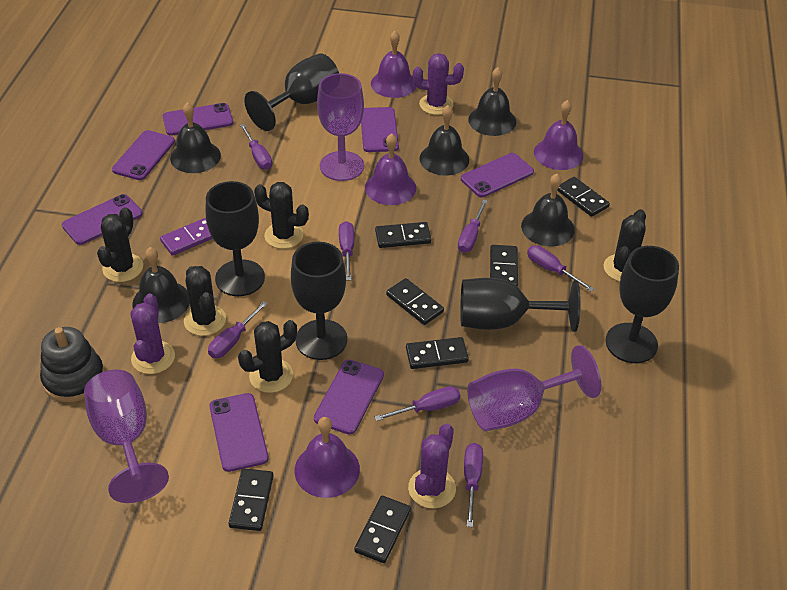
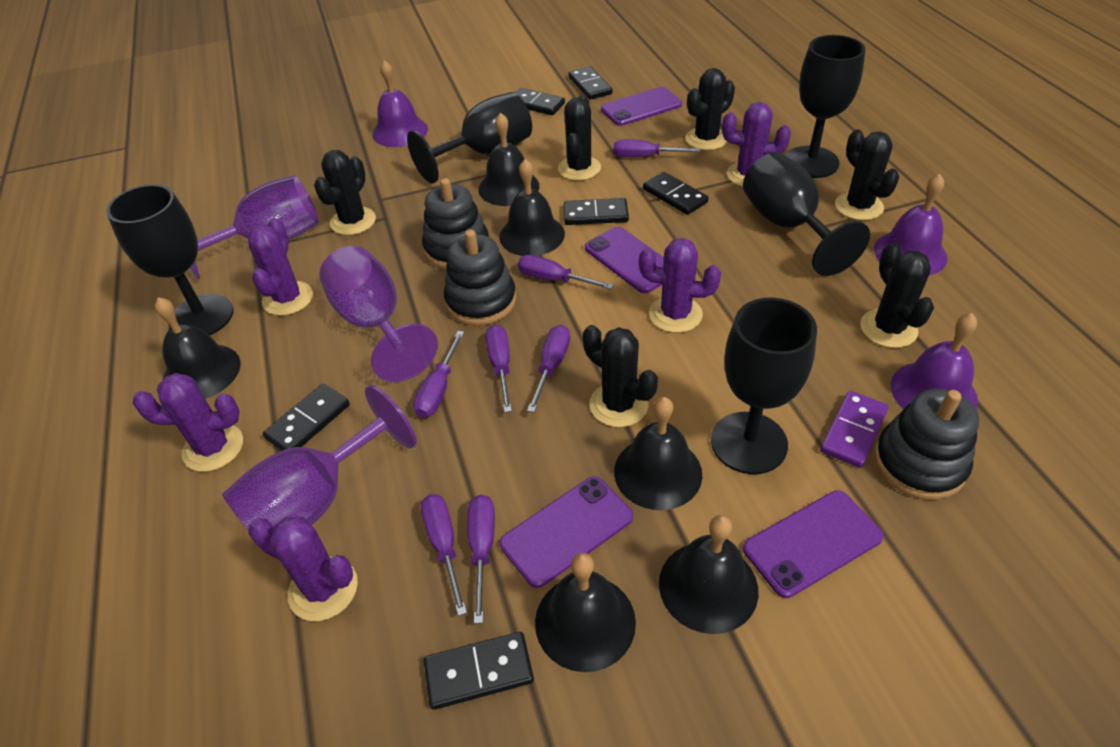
black bell: 5 -> 6
black cactus: 5 -> 6
black domino: 7 -> 6
black stacking toy: 1 -> 3
purple bell: 4 -> 3
purple cactus: 3 -> 5
purple phone: 7 -> 4

